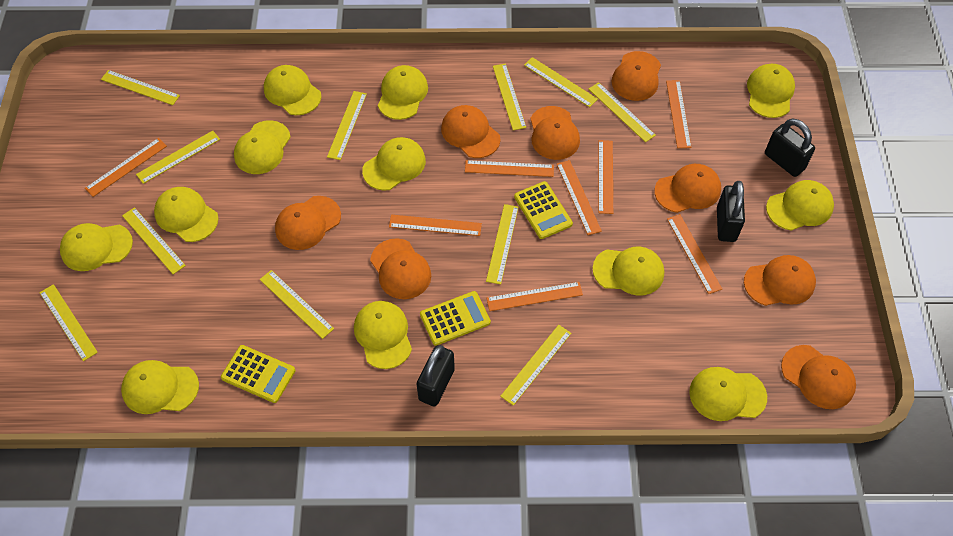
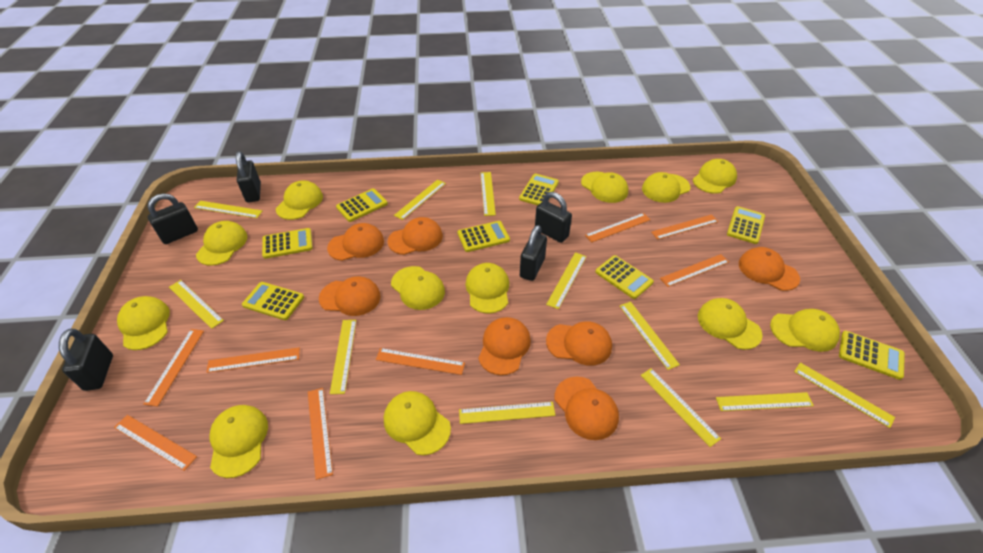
black padlock: 3 -> 5
orange cap: 8 -> 7
yellow calculator: 3 -> 8

